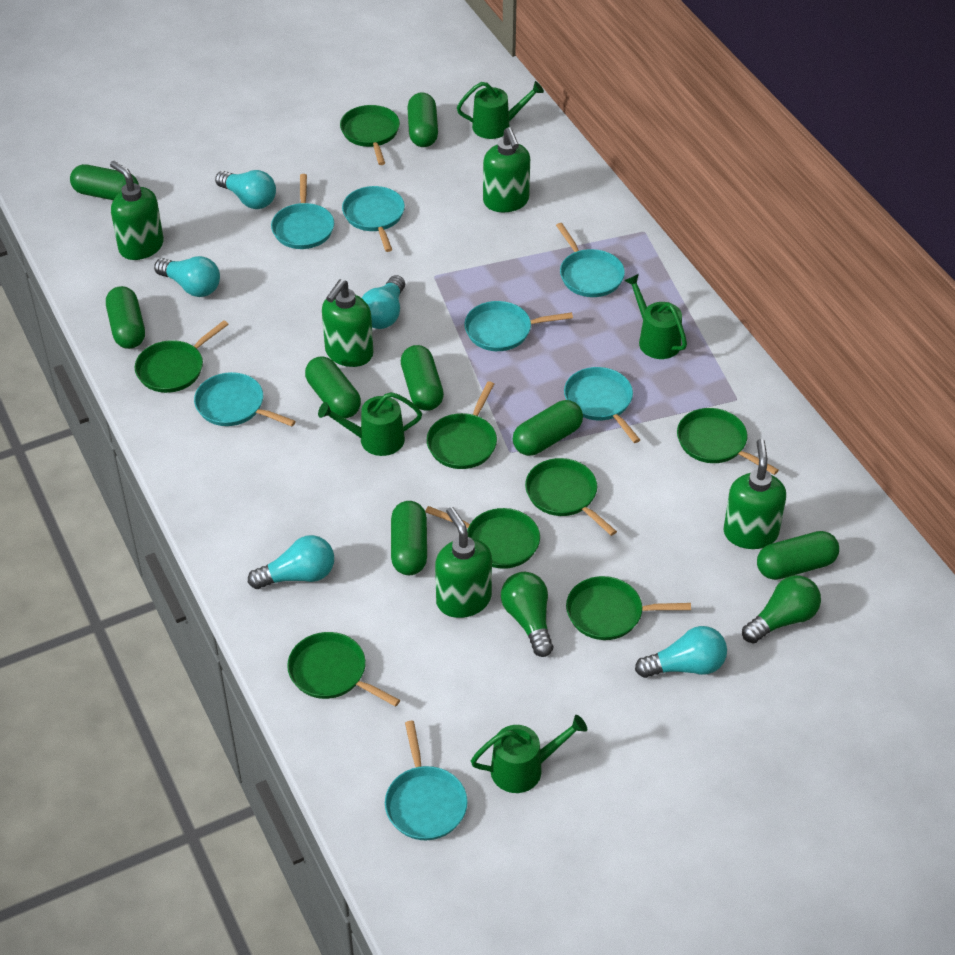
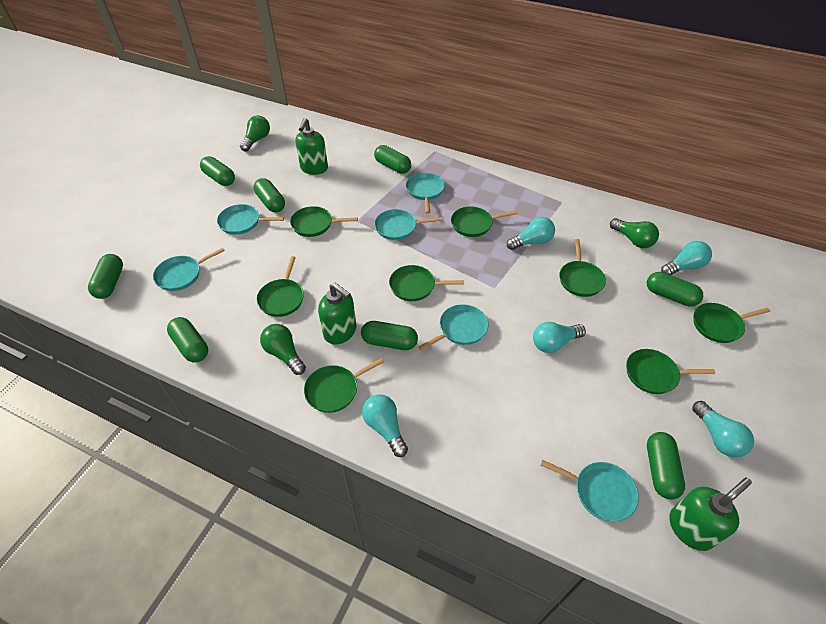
green light bulb: 2 -> 3
green soap dispenser: 5 -> 3
green watering can: 4 -> 0
turquoise pan: 7 -> 6

